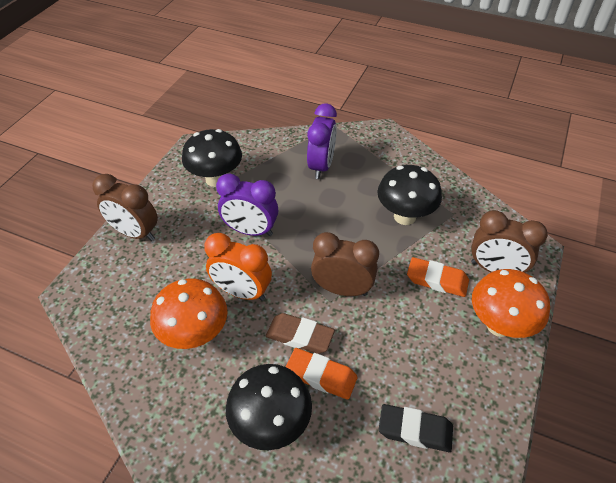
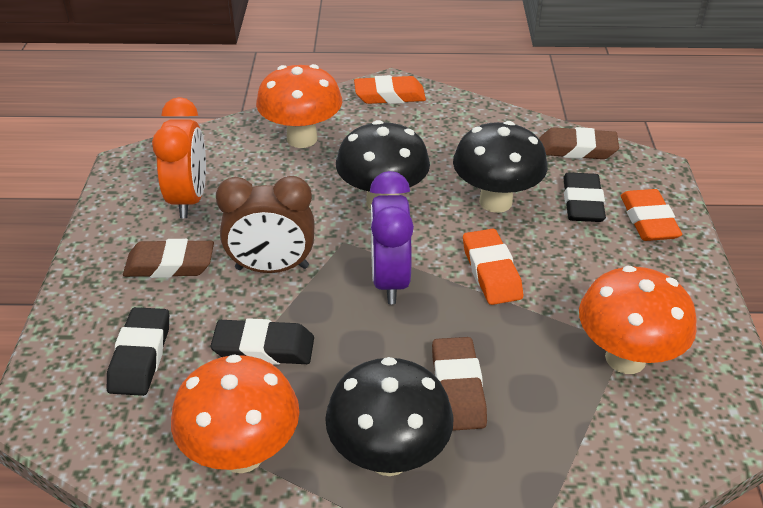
black eraser: 1 -> 3
brown clock: 3 -> 1
brown eraser: 1 -> 3
orange eraser: 2 -> 3
orange mushroom: 2 -> 3
purple clock: 2 -> 1

